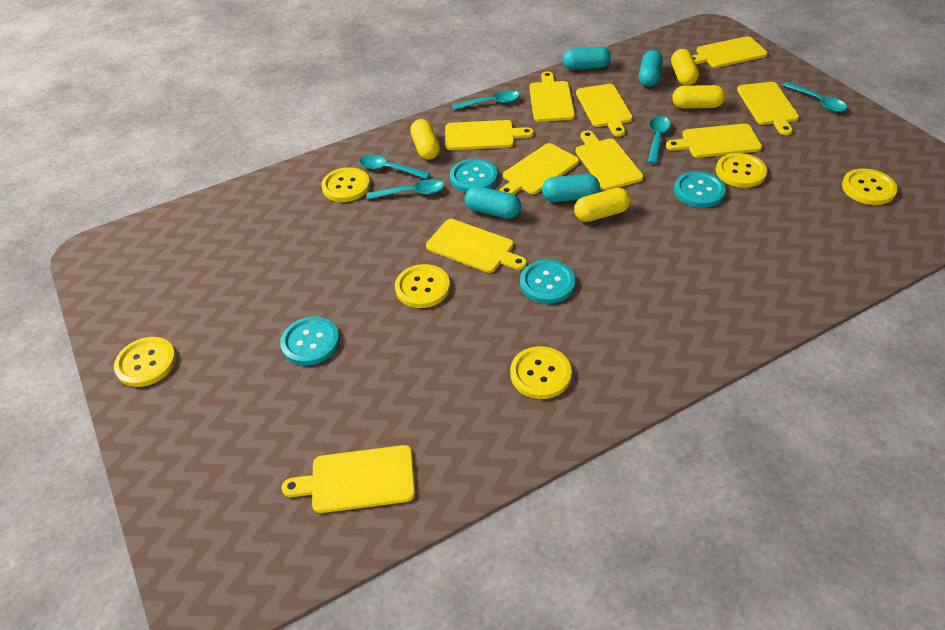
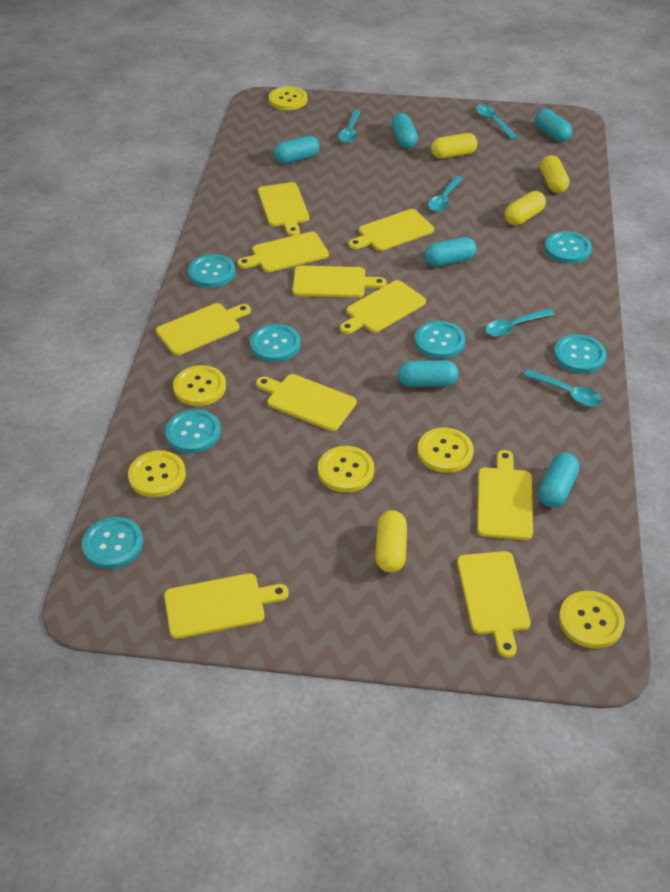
turquoise button: 4 -> 7
turquoise capsule: 4 -> 6

